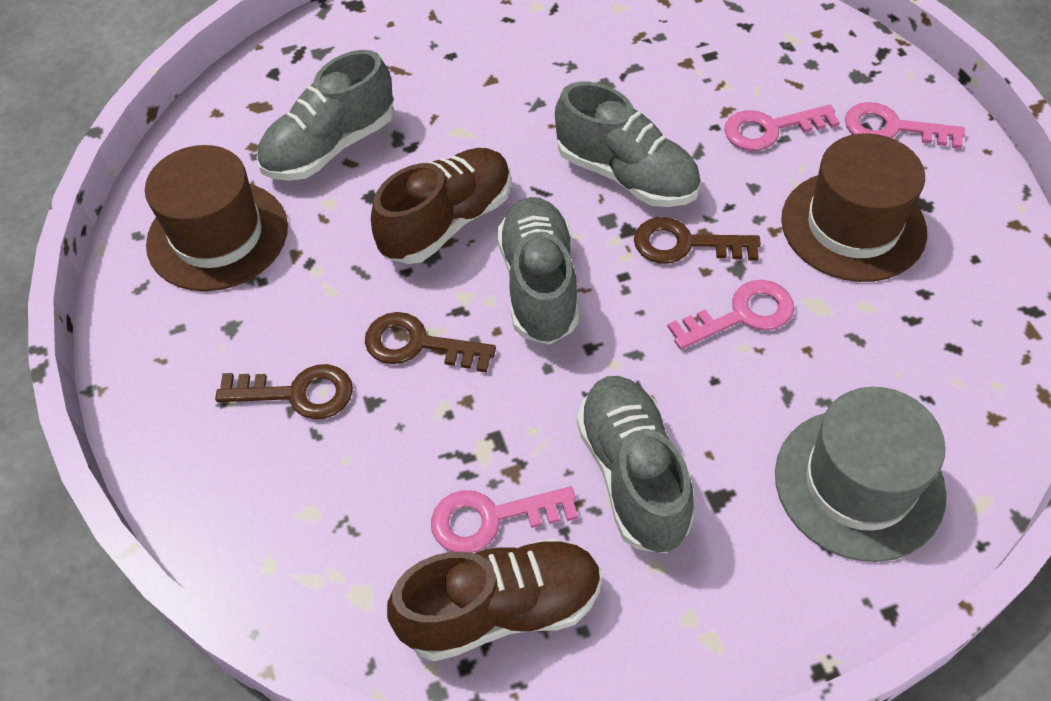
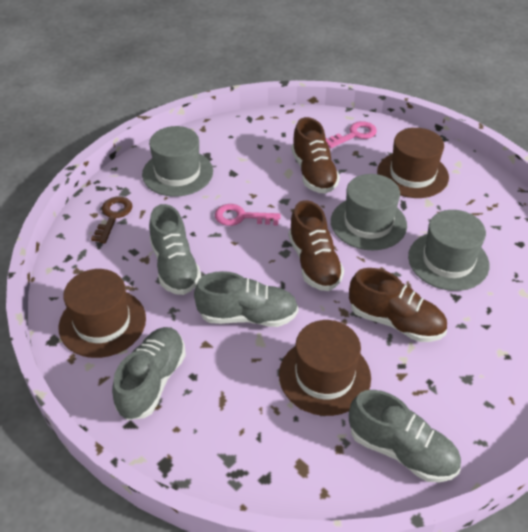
brown hat: 2 -> 3
brown key: 3 -> 1
brown shoe: 2 -> 3
grey hat: 1 -> 3
pink key: 4 -> 2

